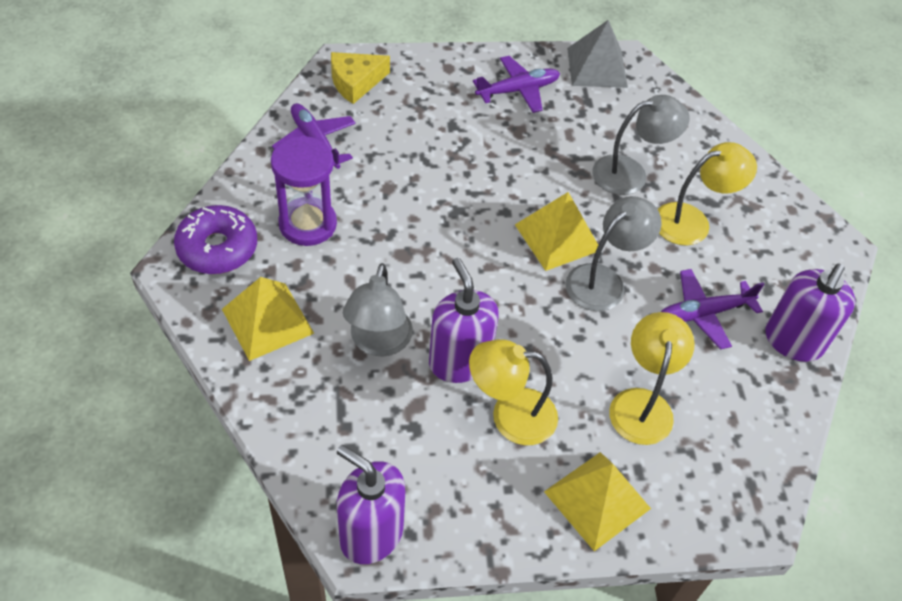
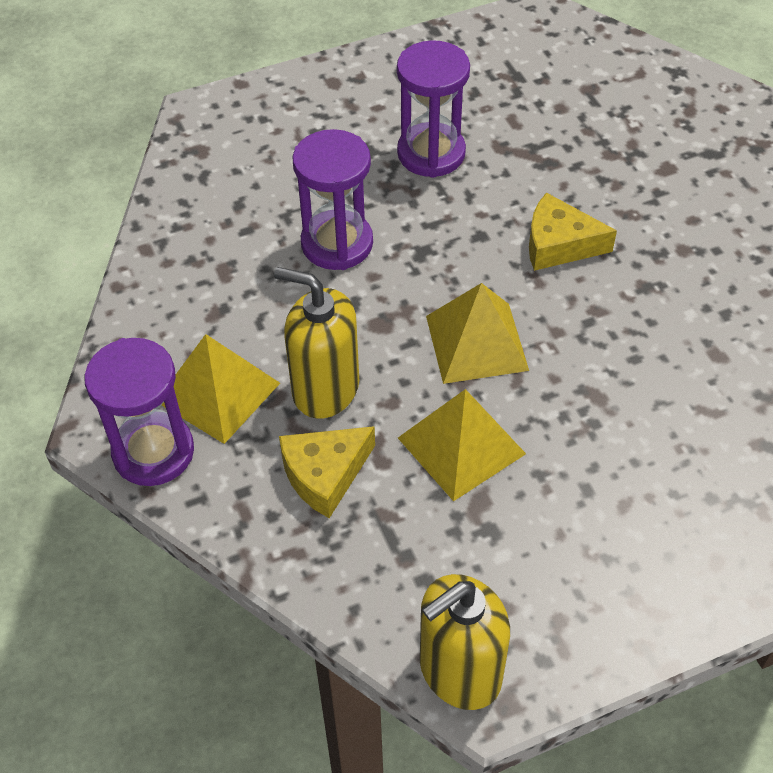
grey lamp: 3 -> 0
grey pyramid: 1 -> 0
purple donut: 1 -> 0
purple hourglass: 1 -> 3
purple plane: 3 -> 0
purple soap dispenser: 3 -> 0
yellow cheese: 1 -> 2
yellow lamp: 3 -> 0
yellow soap dispenser: 0 -> 2

